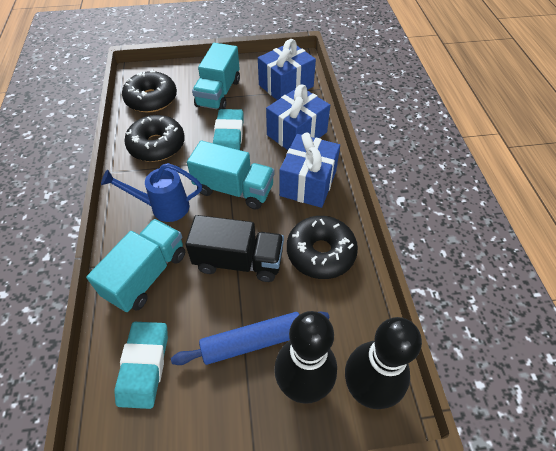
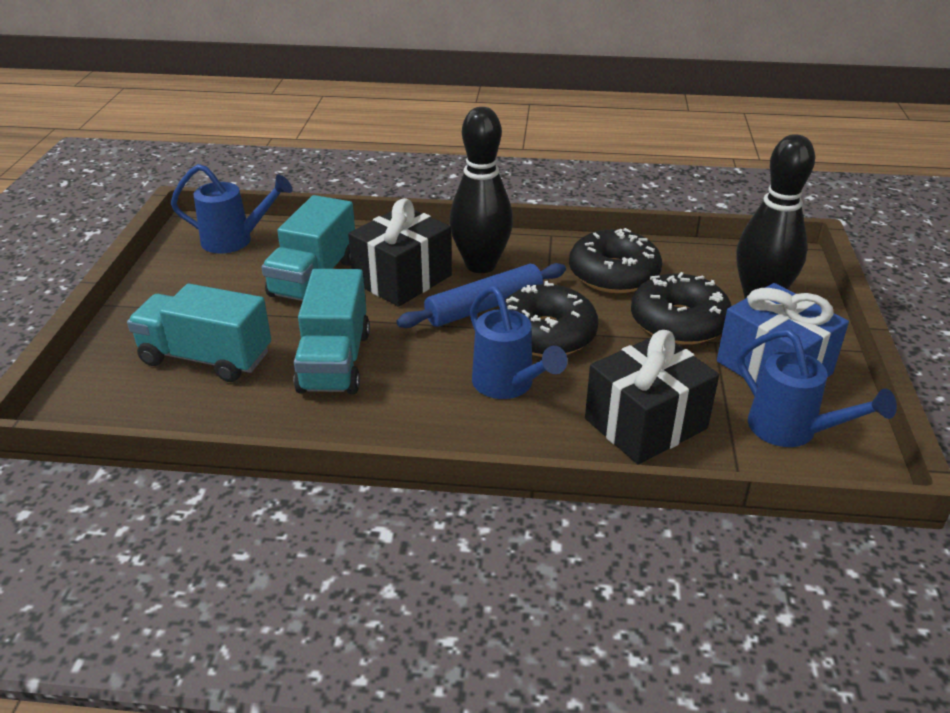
black gift: 0 -> 2
black truck: 1 -> 0
blue gift: 3 -> 1
blue watering can: 1 -> 3
turquoise eraser: 2 -> 0

